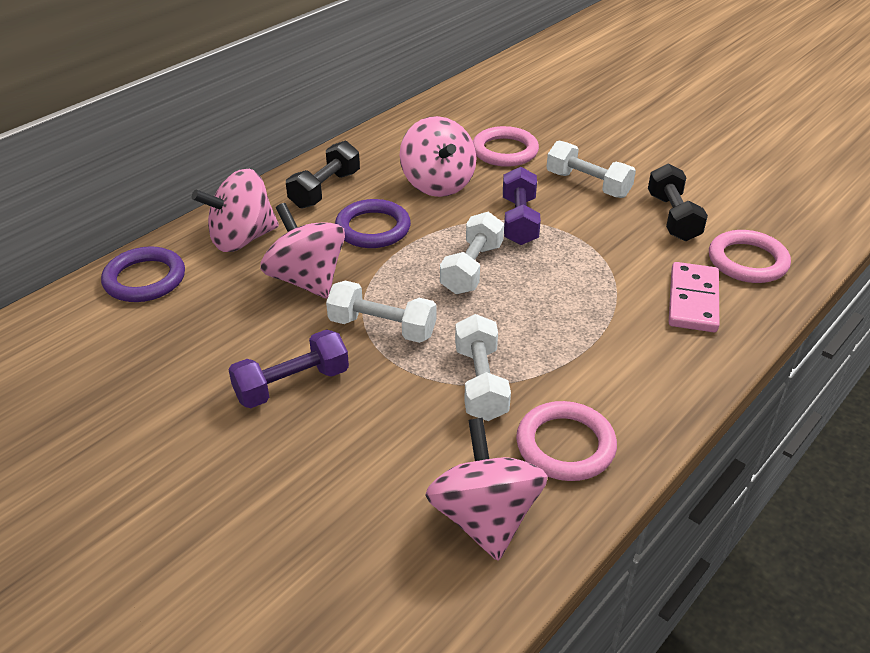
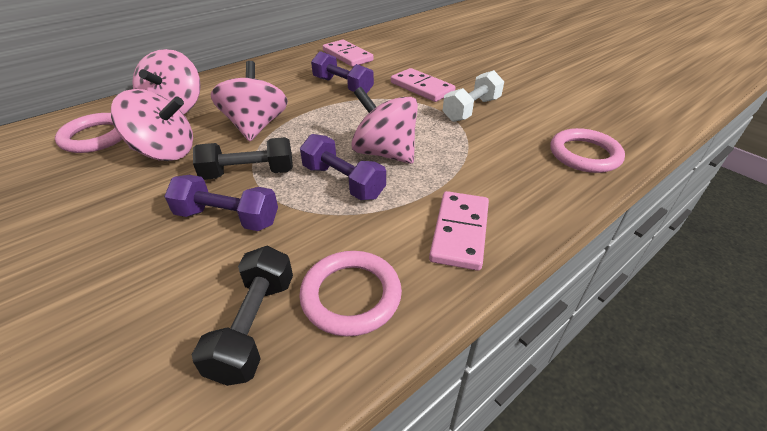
pink domino: 1 -> 3
purple dumbbell: 2 -> 3
purple ring: 2 -> 0
white dumbbell: 4 -> 1

